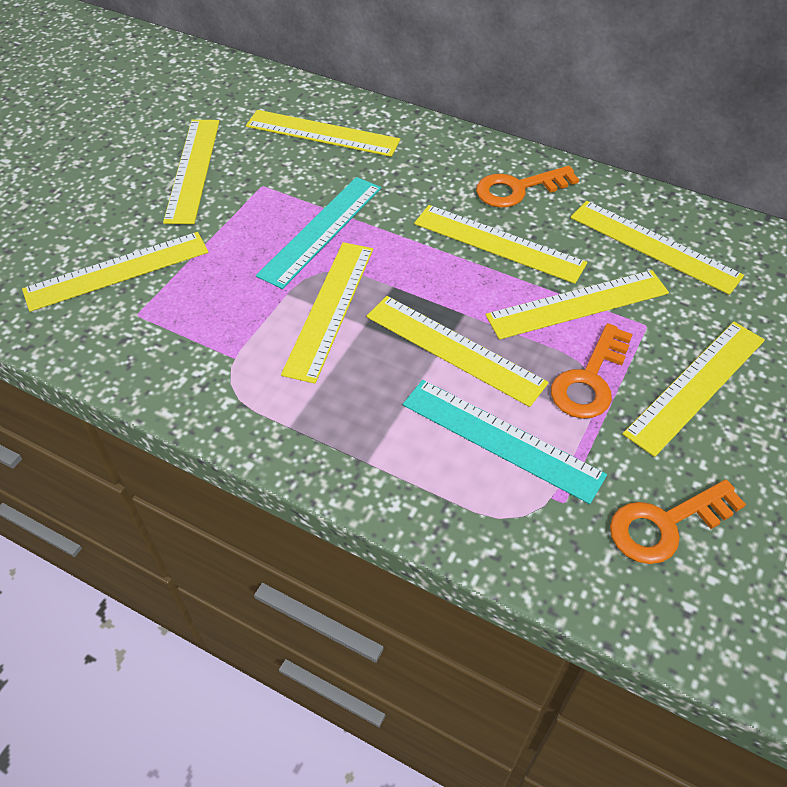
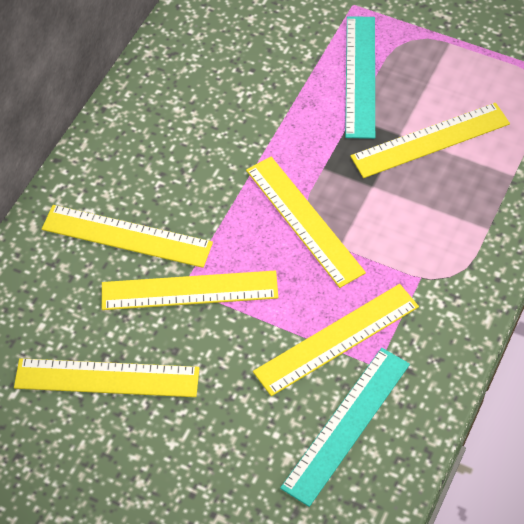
orange key: 3 -> 0
yellow ruler: 9 -> 6

